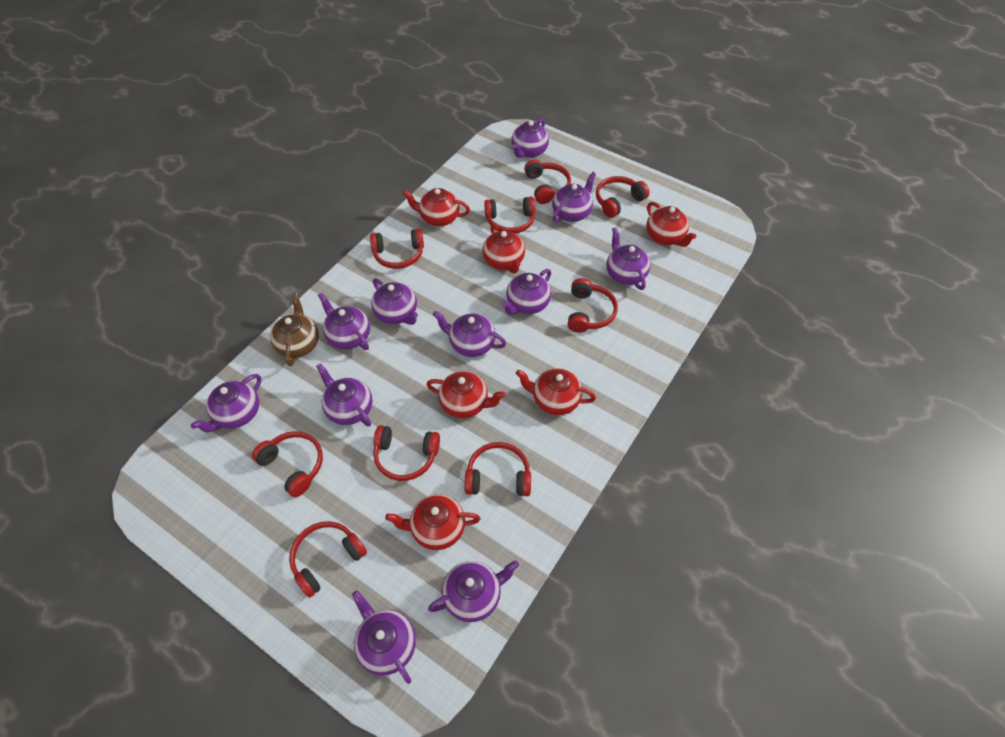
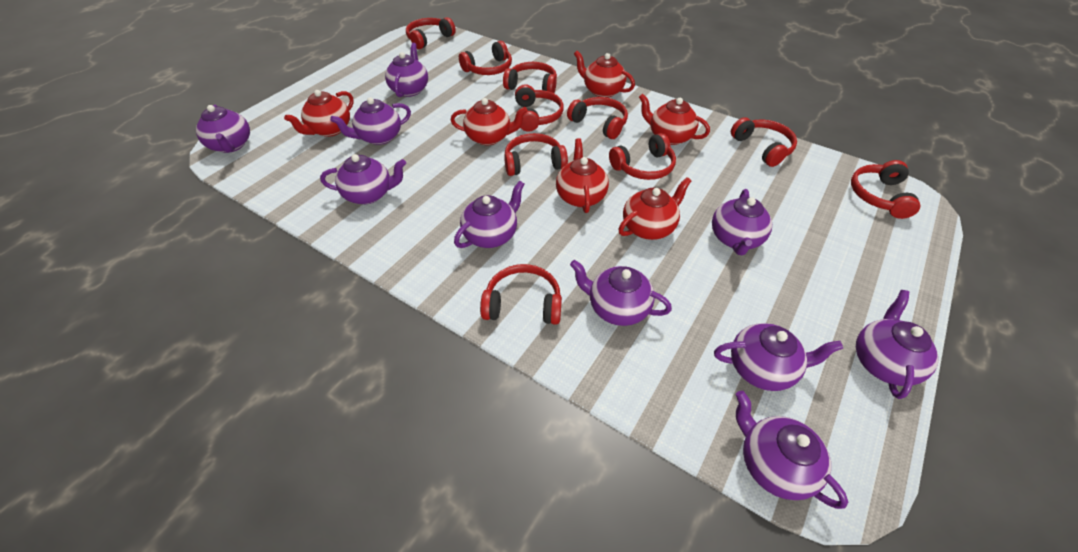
brown teapot: 1 -> 0
purple teapot: 11 -> 10
red headphones: 9 -> 10

